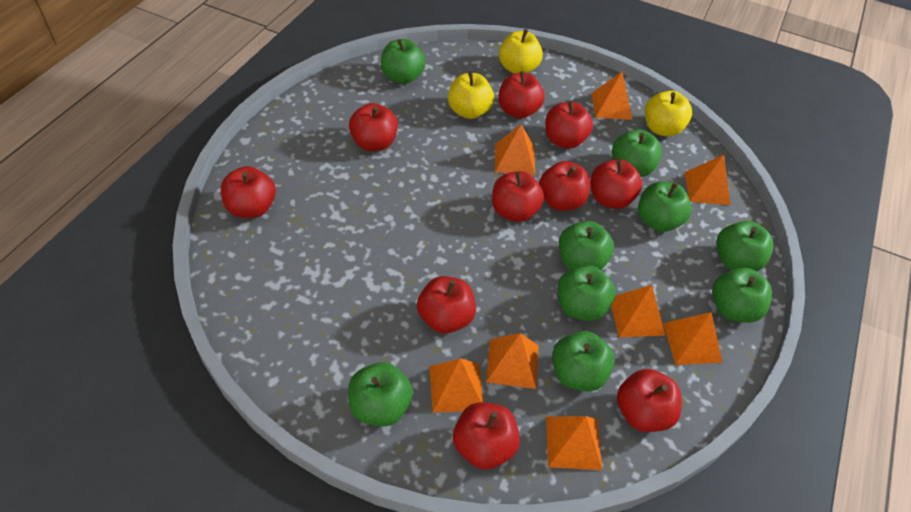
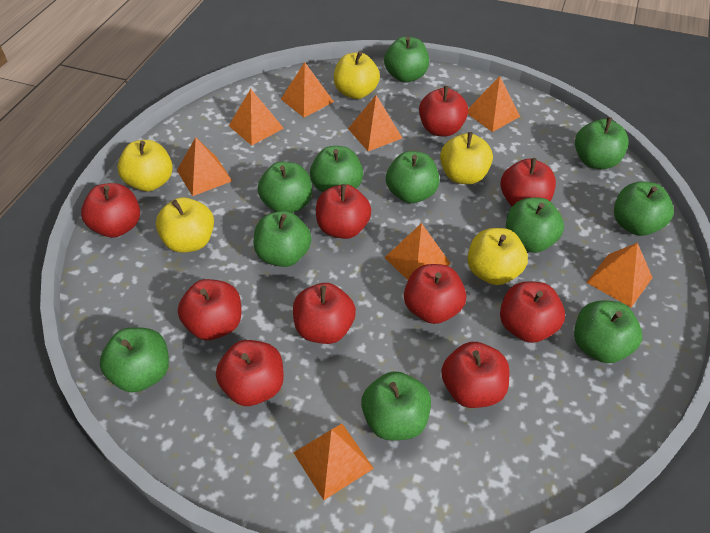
green apple: 9 -> 11
yellow apple: 3 -> 5

